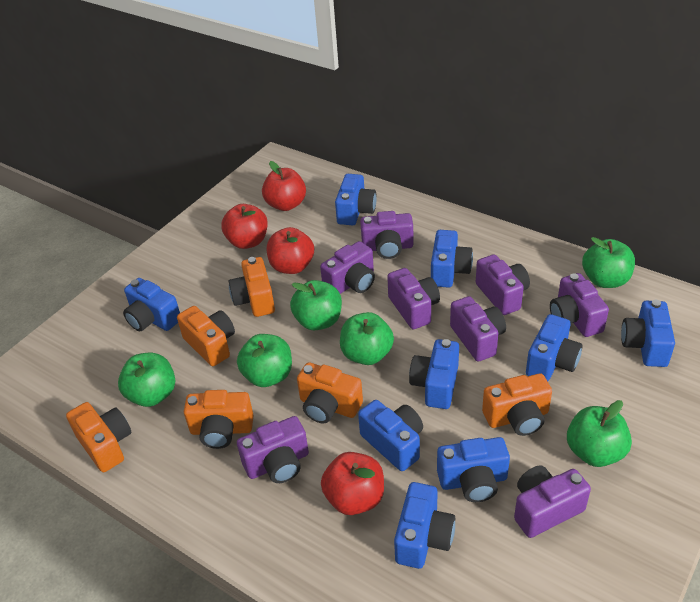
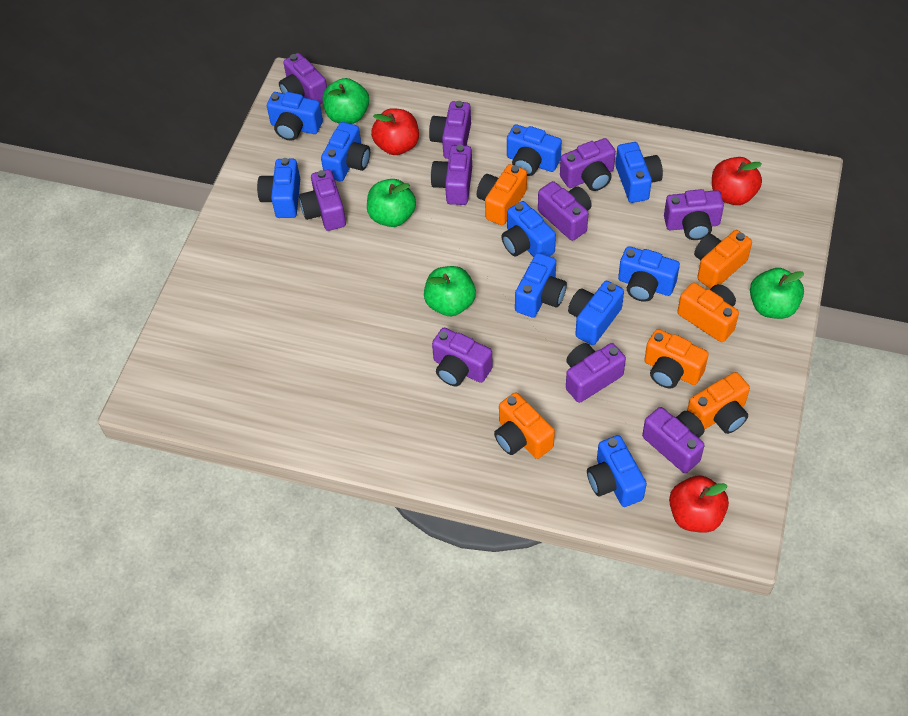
blue camera: 9 -> 10
green apple: 6 -> 4
purple camera: 8 -> 10
red apple: 4 -> 3

